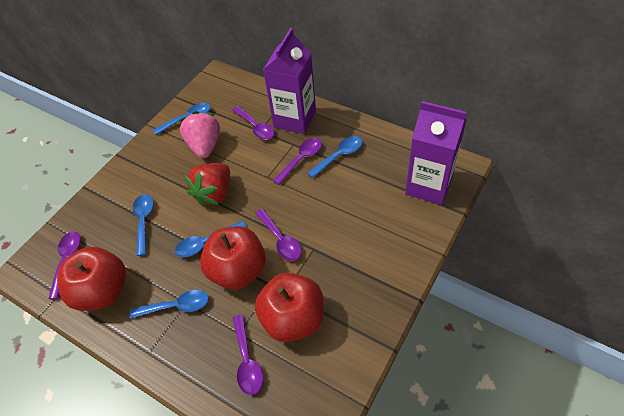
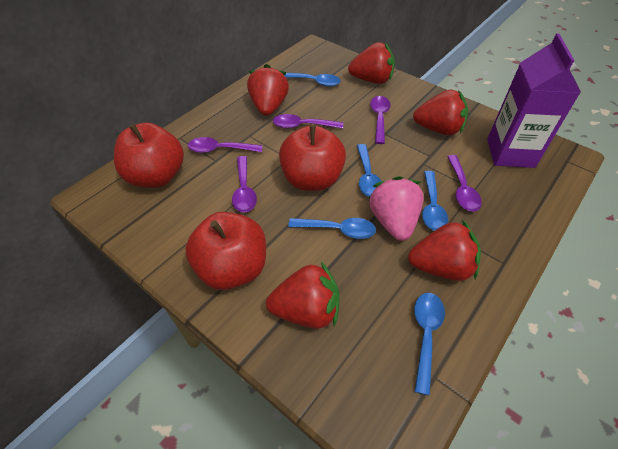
purple carton: 2 -> 1
red strawberry: 1 -> 5

